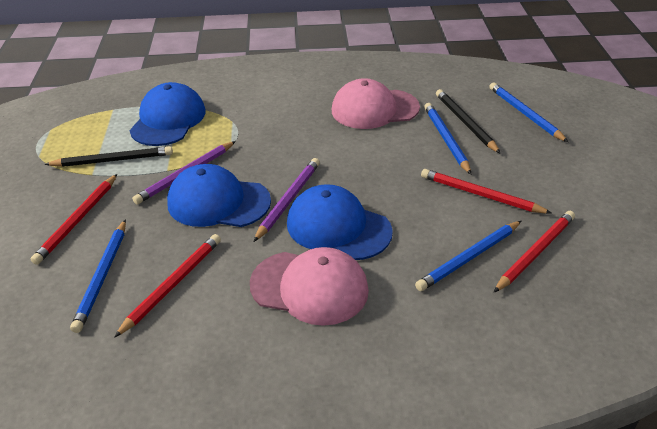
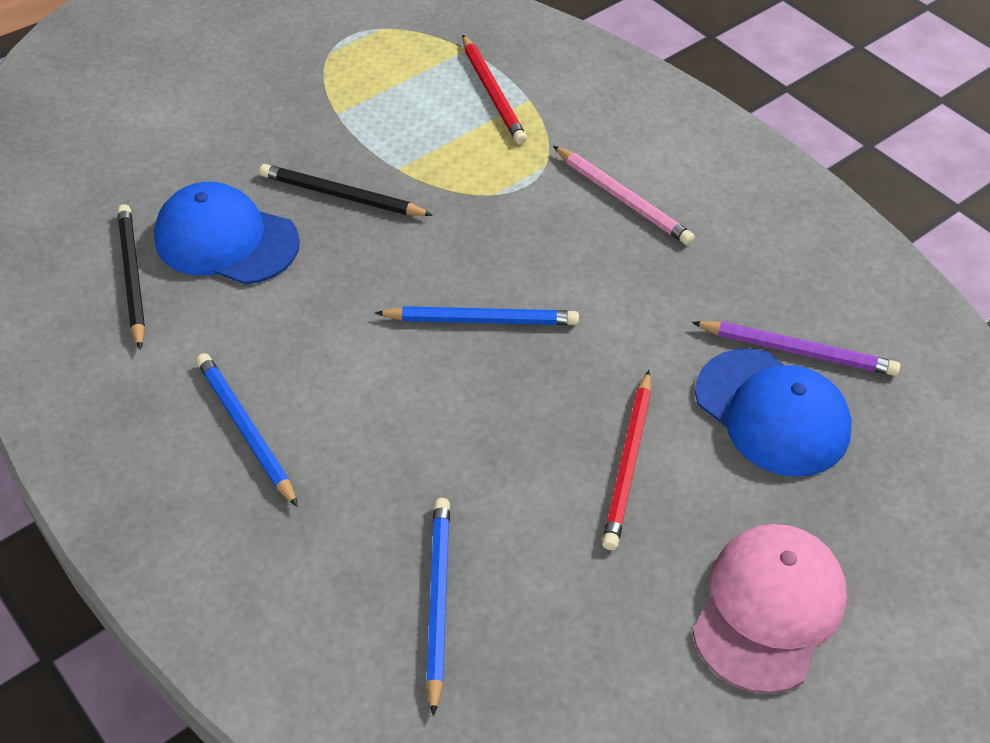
blue cap: 3 -> 2
blue pencil: 4 -> 3
pink cap: 2 -> 1
pink pencil: 0 -> 1
purple pencil: 2 -> 1
red pencil: 4 -> 2

